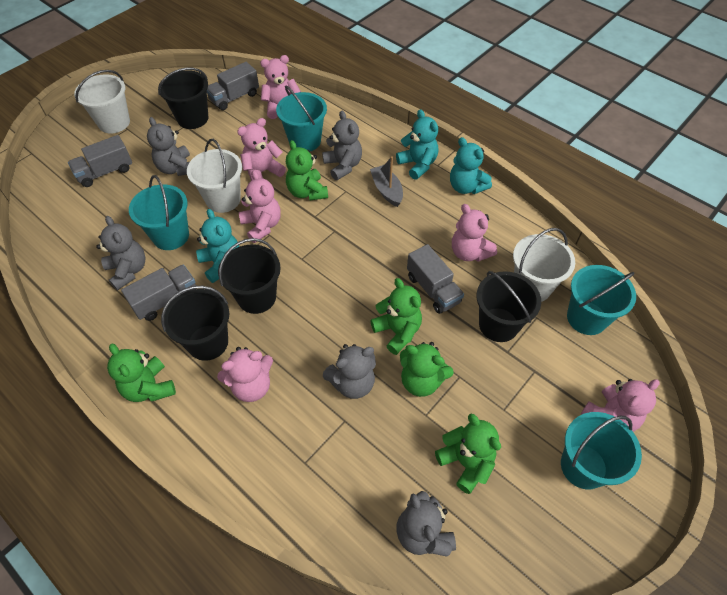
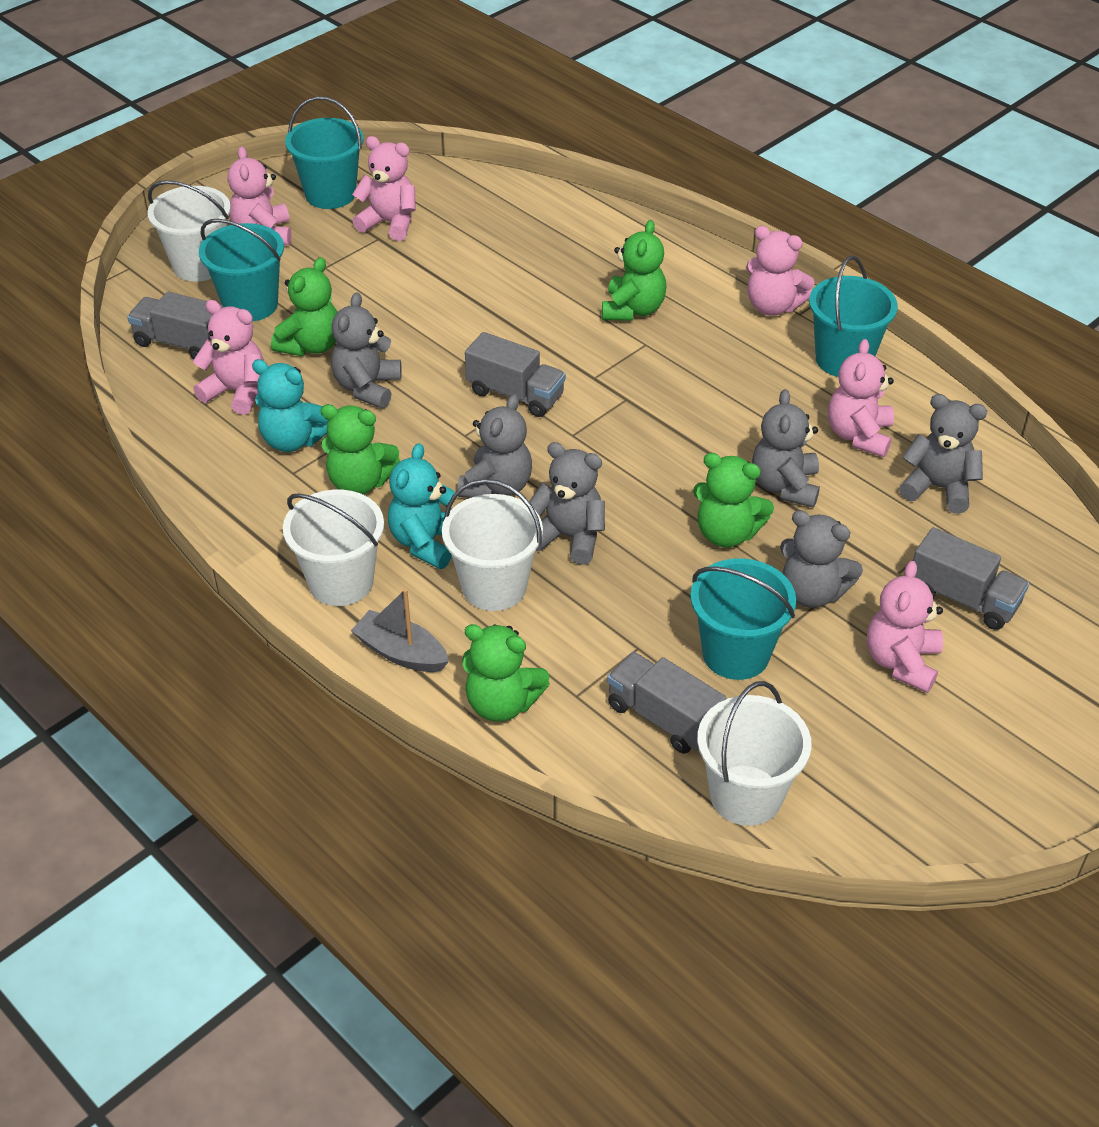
black bucket: 4 -> 0
grey teddy bear: 5 -> 6
turquoise teddy bear: 3 -> 2
white bucket: 3 -> 4

